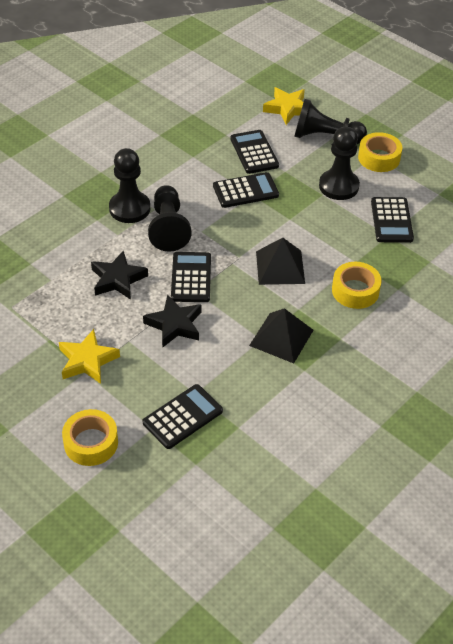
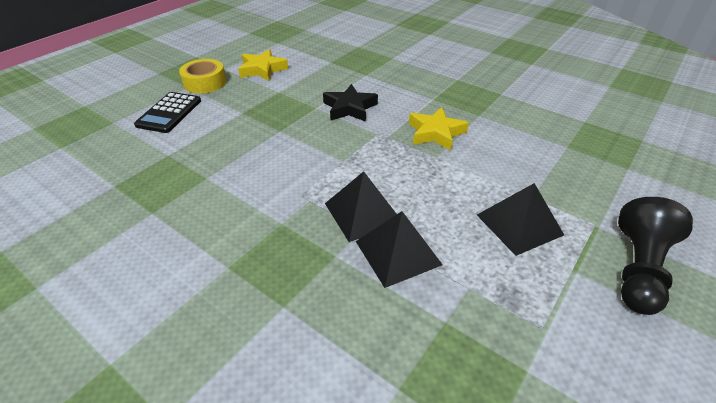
black calculator: 5 -> 1
black pawn: 4 -> 1
black pyramid: 2 -> 3
black star: 2 -> 1
yellow tape: 3 -> 1

